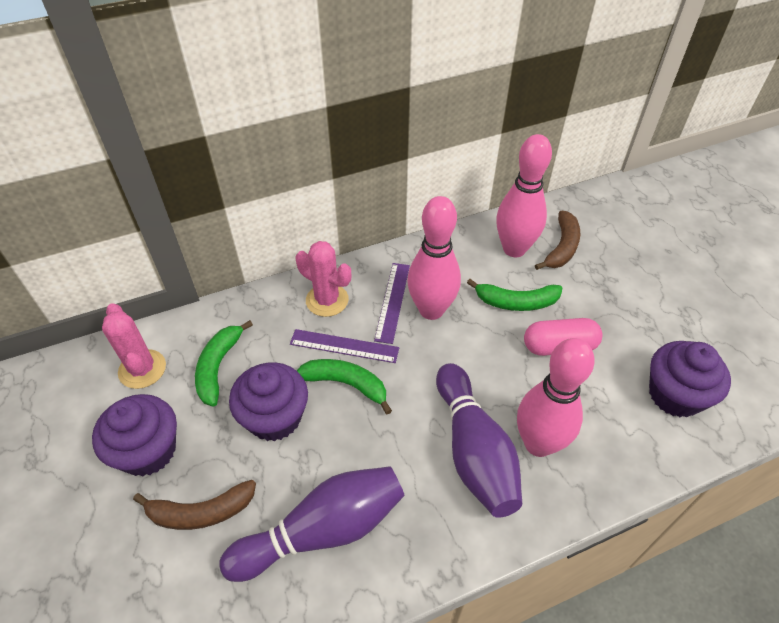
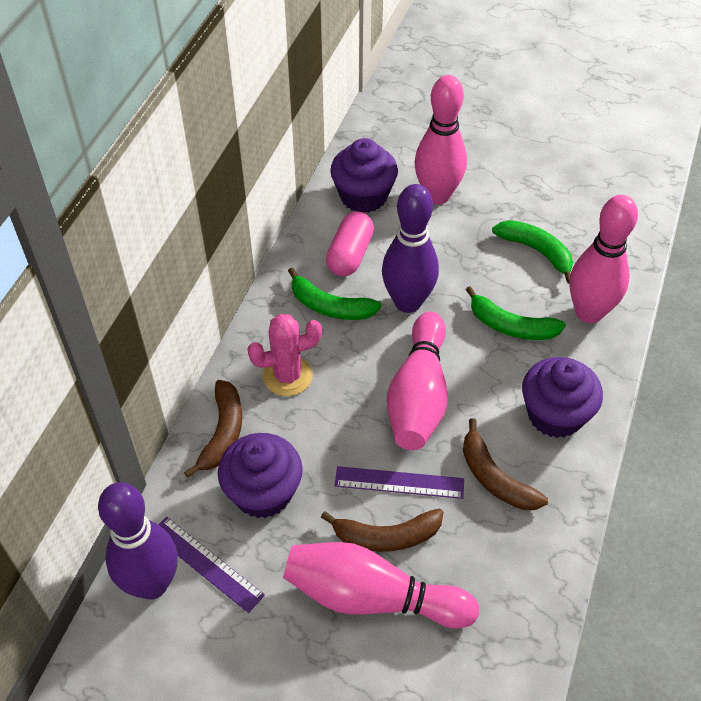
brown banana: 2 -> 3
pink bowling pin: 3 -> 4
pink cactus: 2 -> 1

